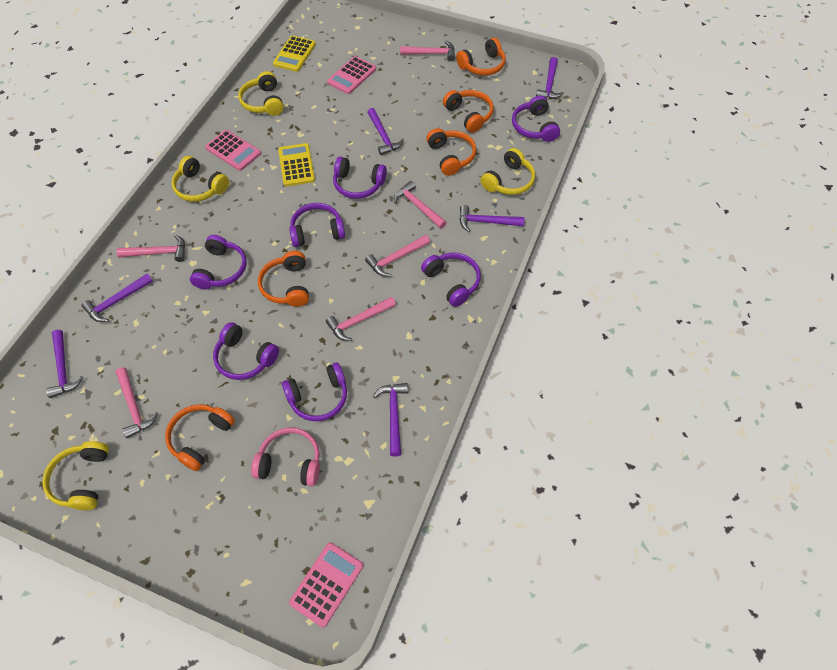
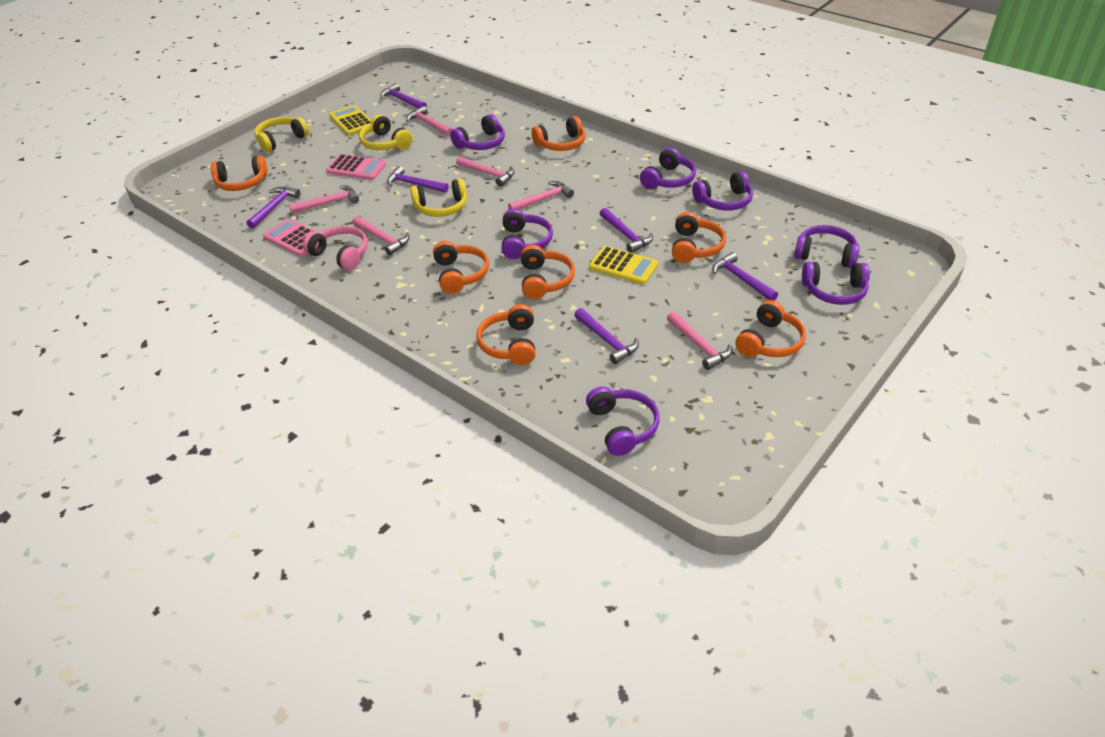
orange headphones: 5 -> 7
pink calculator: 3 -> 2
yellow headphones: 4 -> 3

